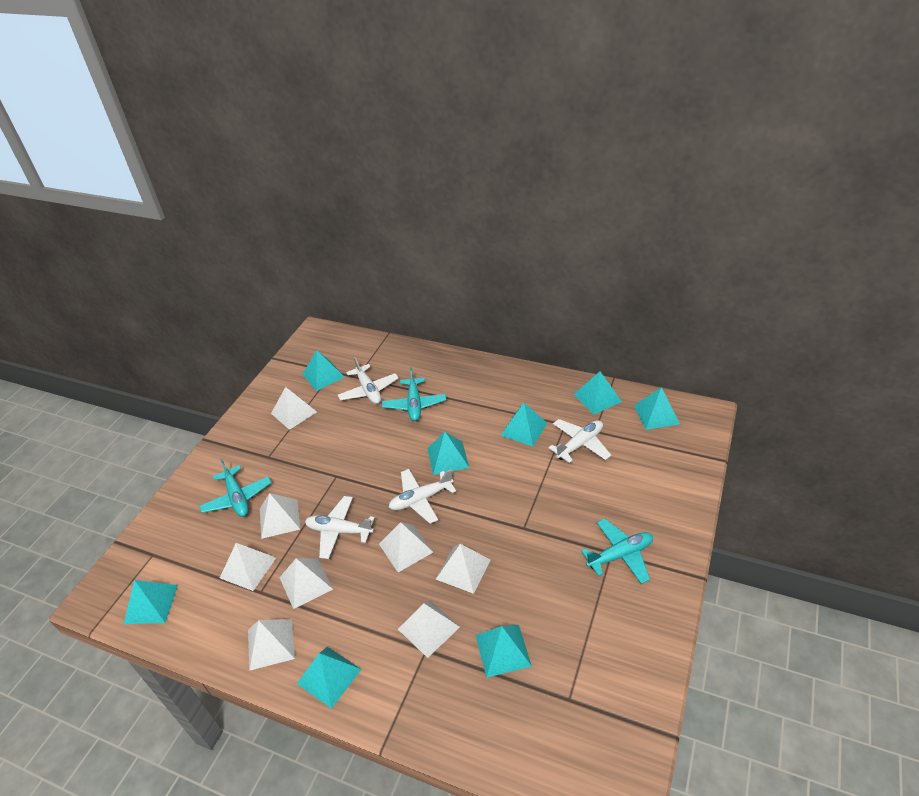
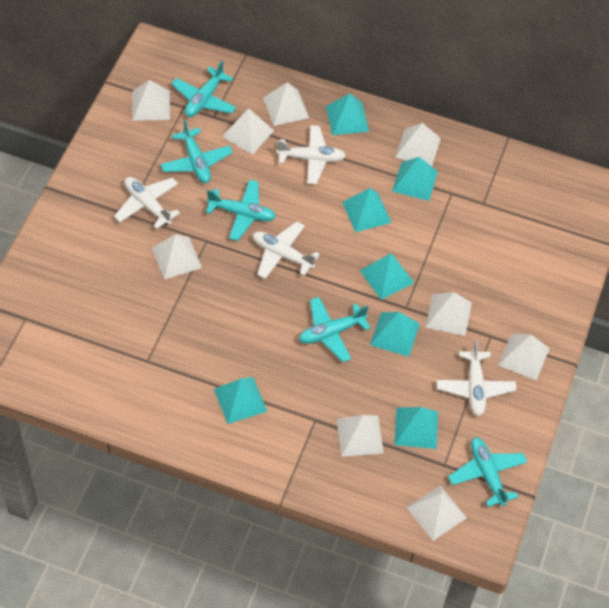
turquoise plane: 3 -> 5
turquoise pyramid: 8 -> 7
white pyramid: 8 -> 9

